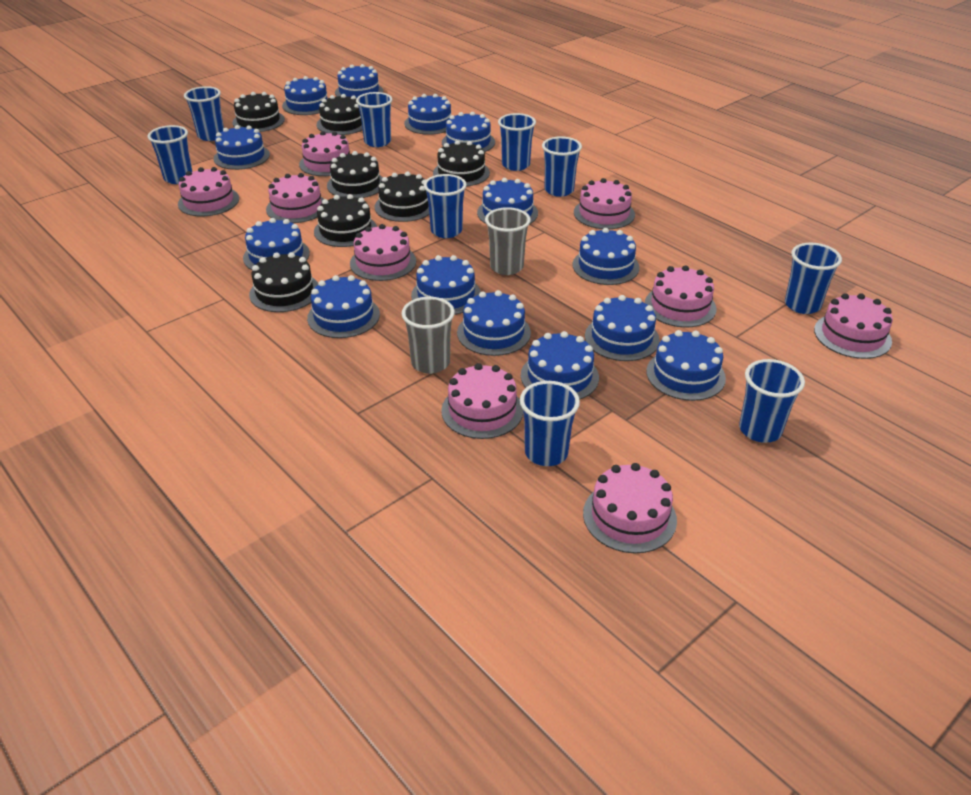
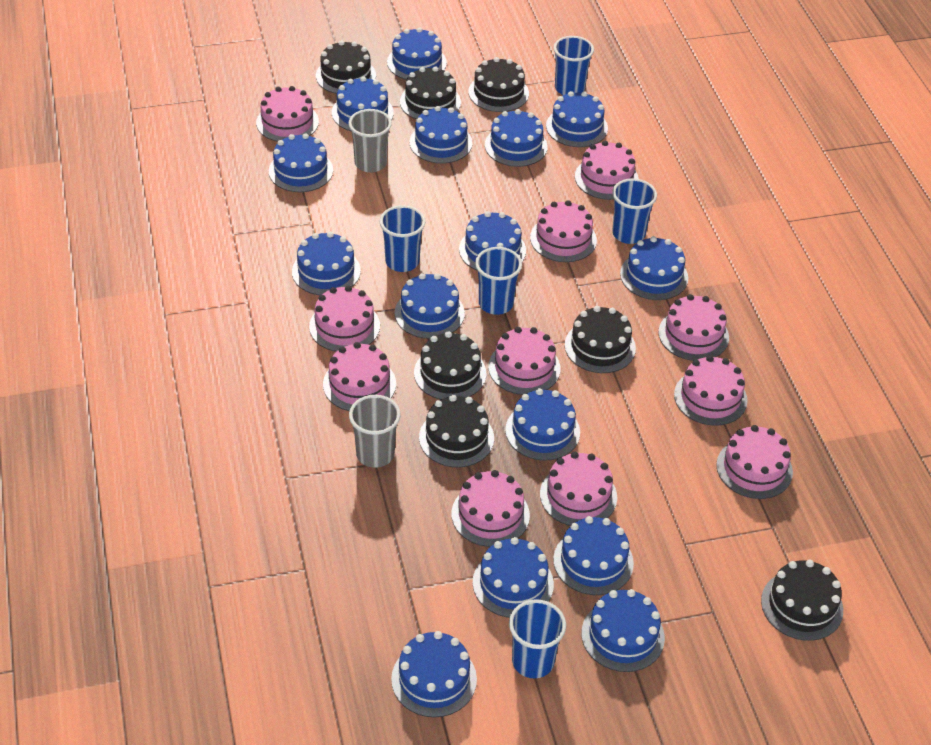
blue cake: 14 -> 15
blue cup: 9 -> 5
pink cake: 9 -> 11

